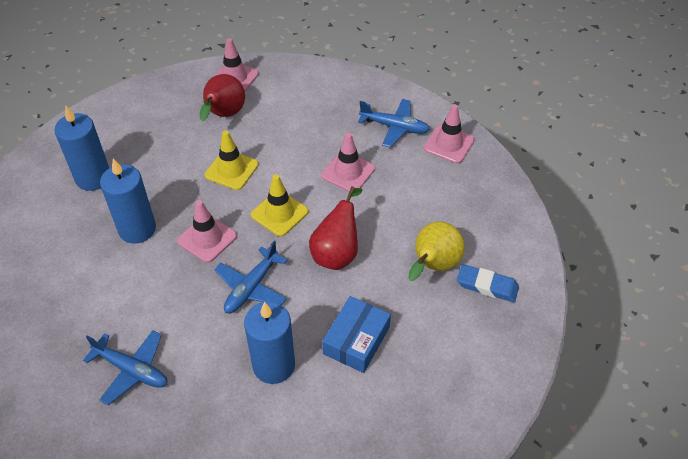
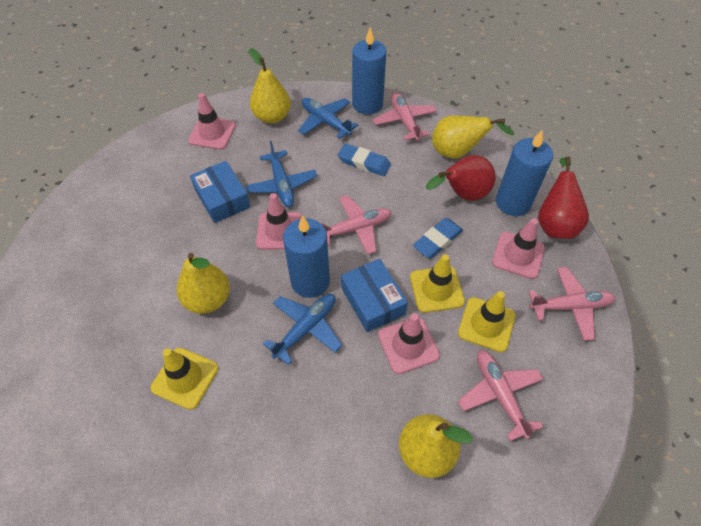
blue box: 1 -> 2
blue eraser: 1 -> 2
pink plane: 0 -> 4
yellow pear: 1 -> 4
yellow traffic cone: 2 -> 3

